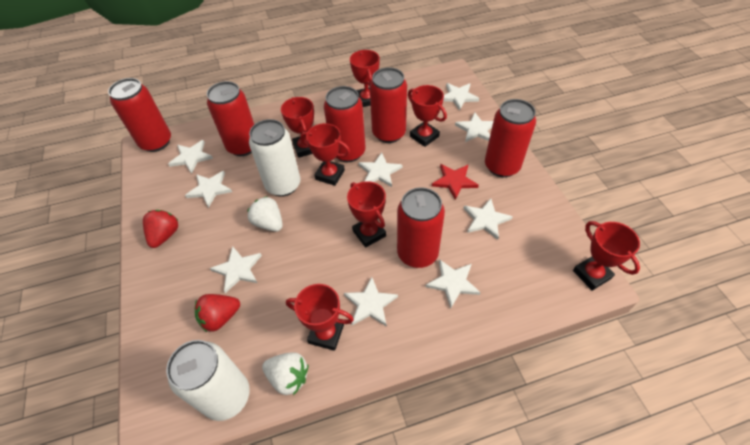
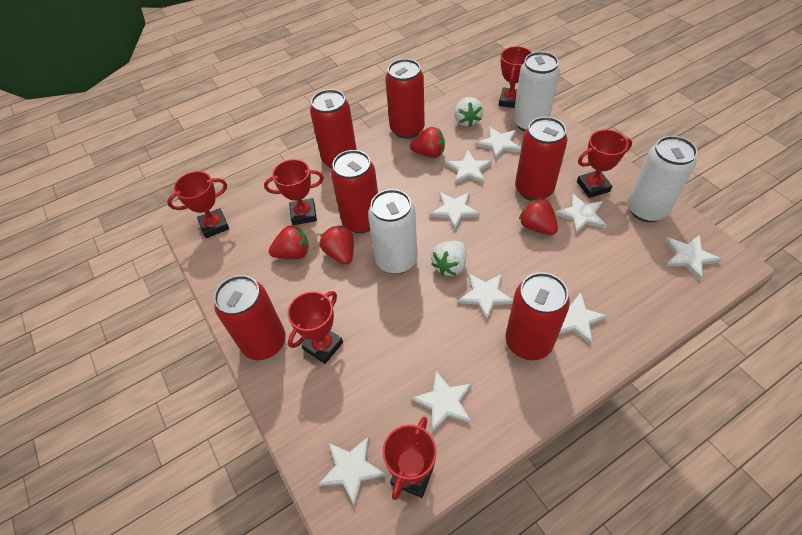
red star: 1 -> 0
red strawberry: 2 -> 4
red trophy: 7 -> 6
white can: 2 -> 3

